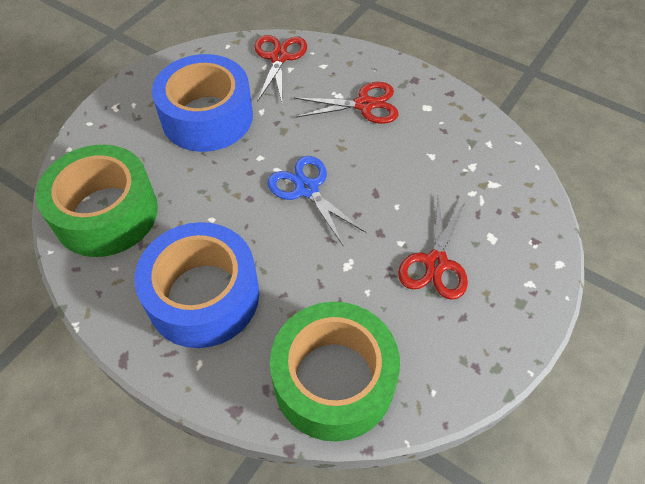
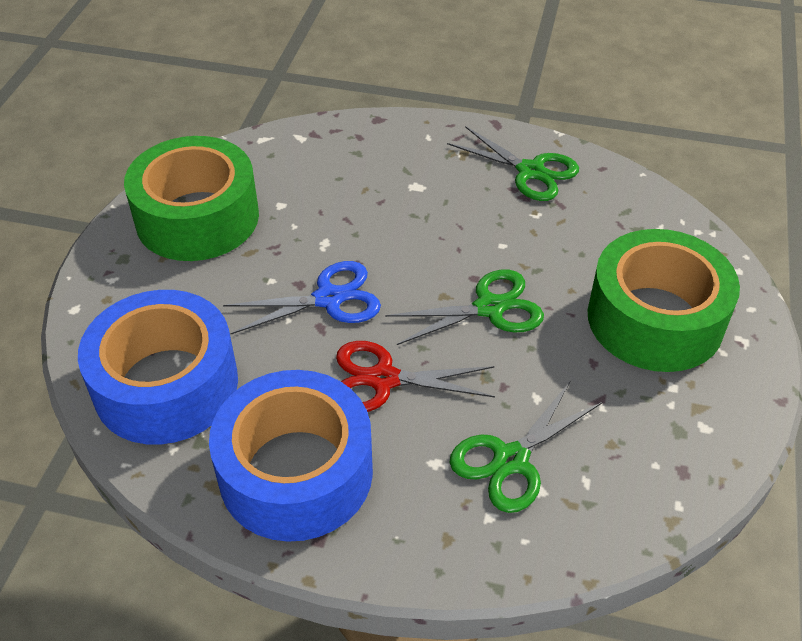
green scissors: 0 -> 3
red scissors: 3 -> 1

